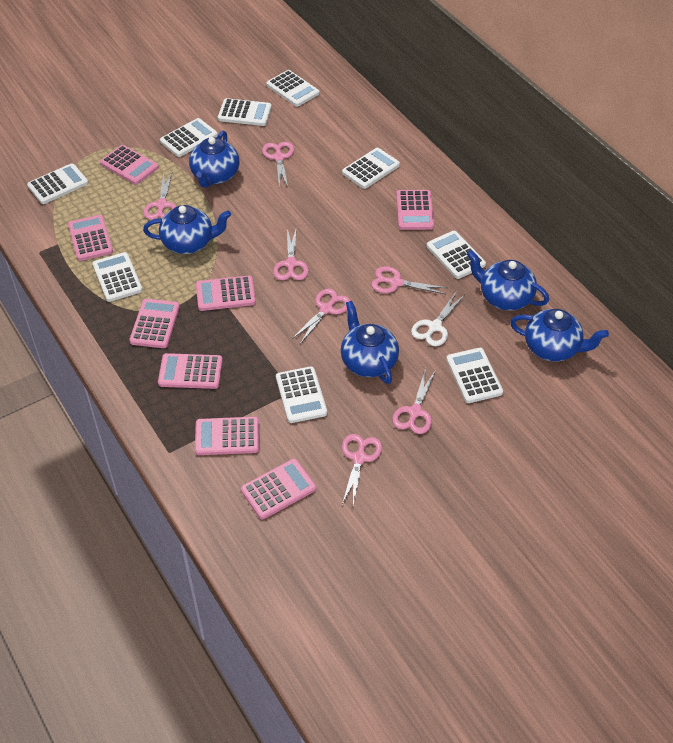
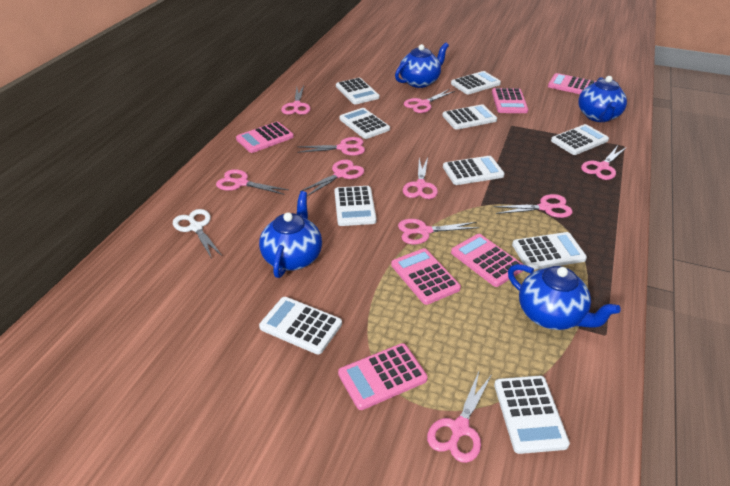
blue teapot: 5 -> 4
pink calculator: 8 -> 6
pink scissors: 7 -> 10
white calculator: 9 -> 10

